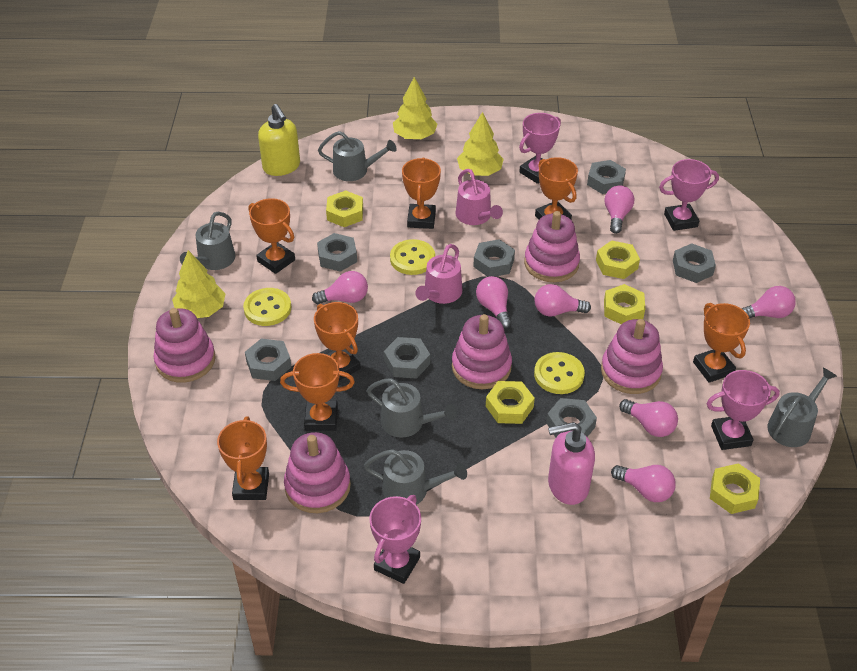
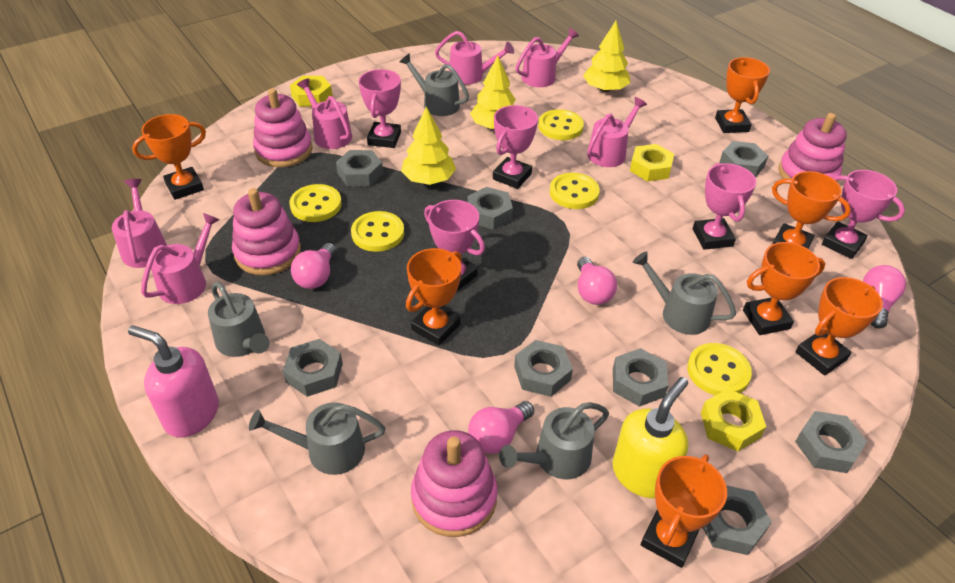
grey nut: 7 -> 8
pink light bulb: 7 -> 4
pink stacking toy: 5 -> 4
pink trophy: 4 -> 5
pink watering can: 2 -> 6
yellow button: 3 -> 5
yellow nut: 5 -> 3

